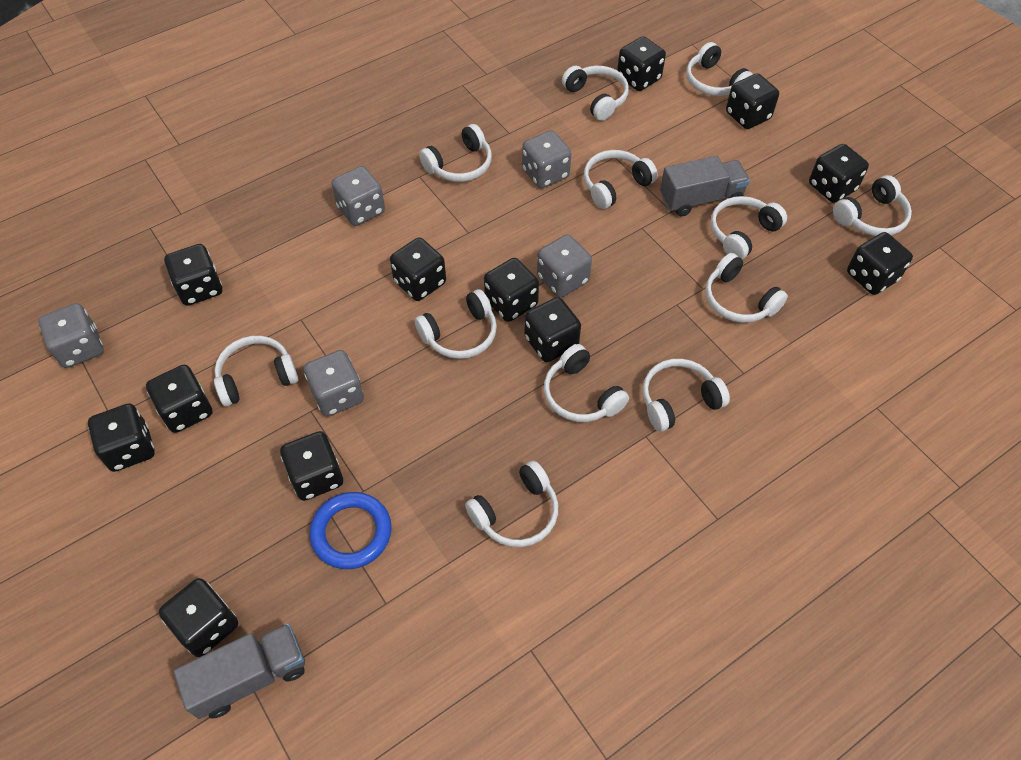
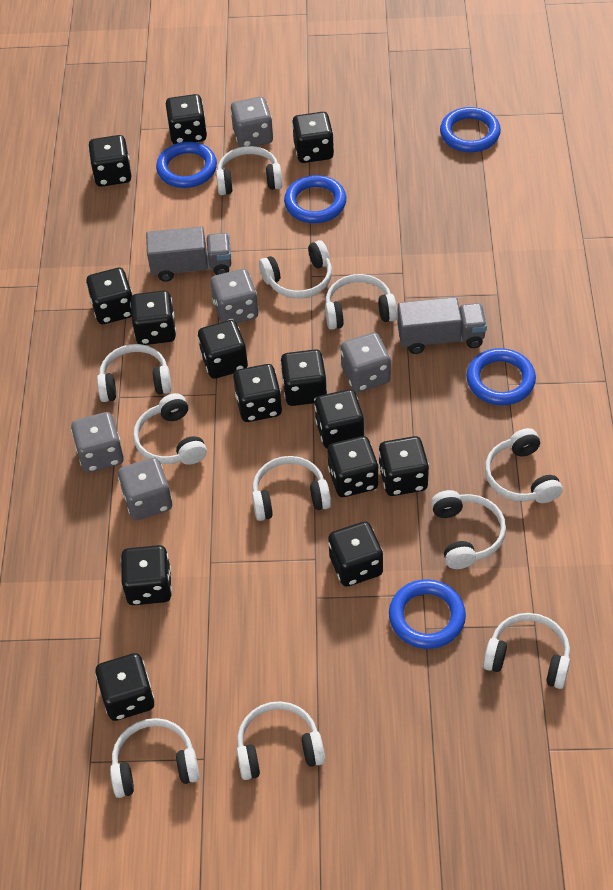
black dice: 12 -> 14
blue ring: 1 -> 5
white headphones: 12 -> 11

